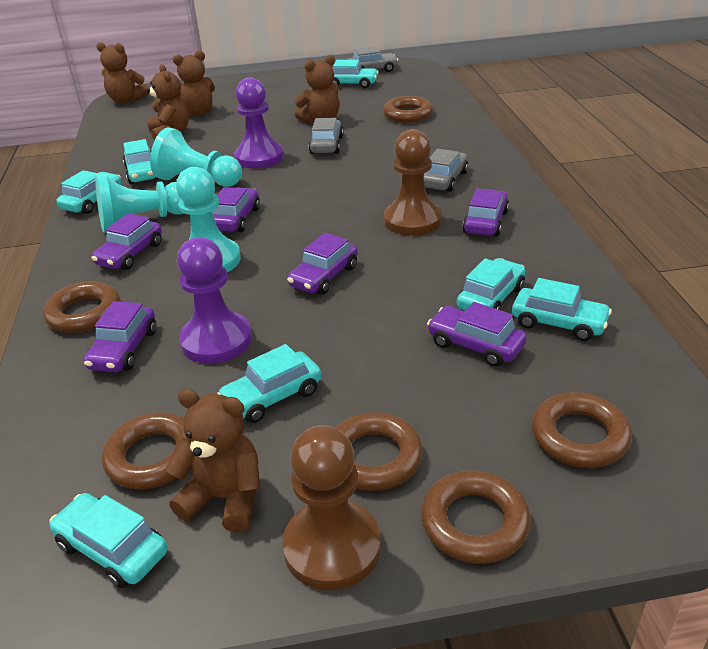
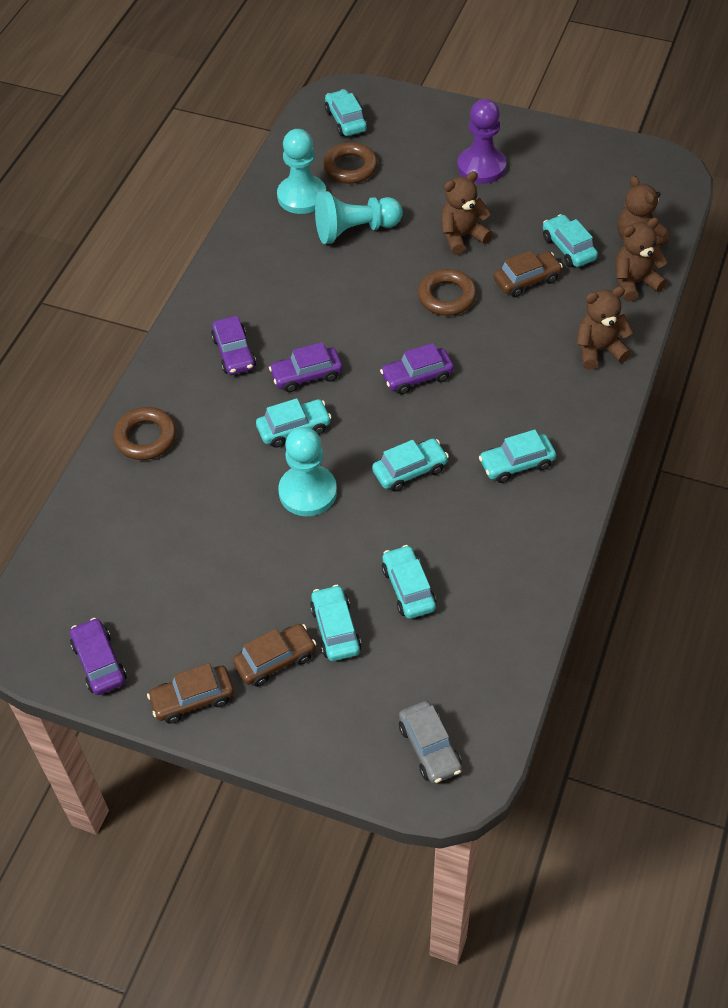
brown car: 0 -> 3
brown pawn: 2 -> 0
brown ring: 6 -> 3
brown teddy bear: 5 -> 4
grey car: 3 -> 1
purple car: 6 -> 4
purple pawn: 2 -> 1

